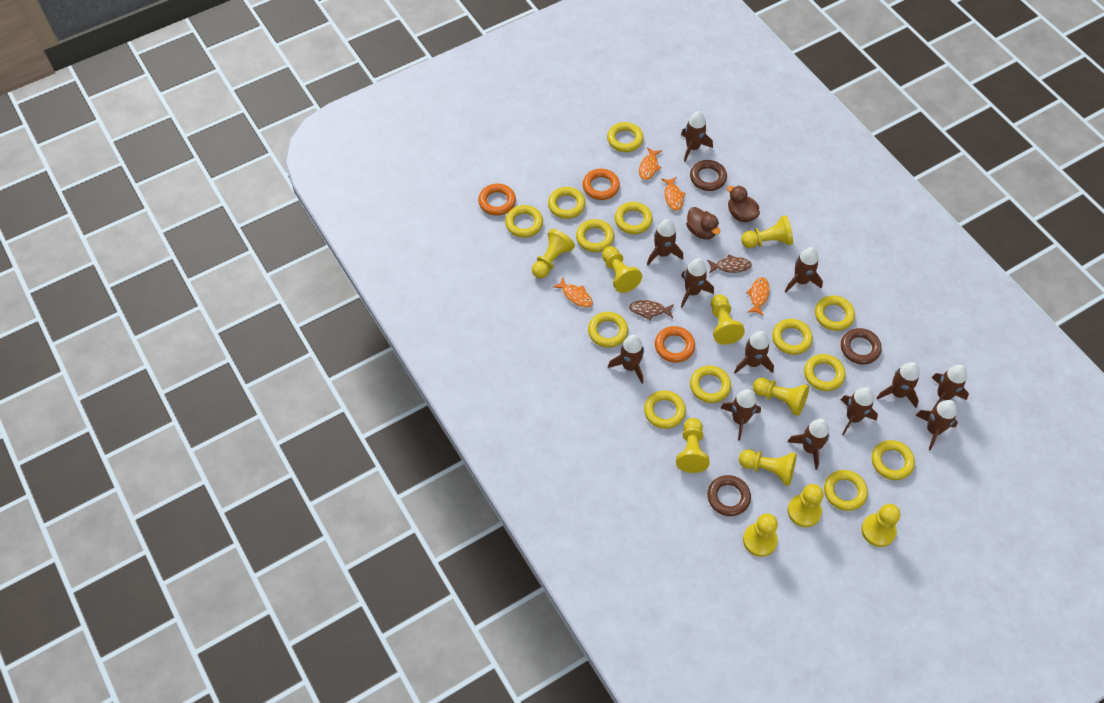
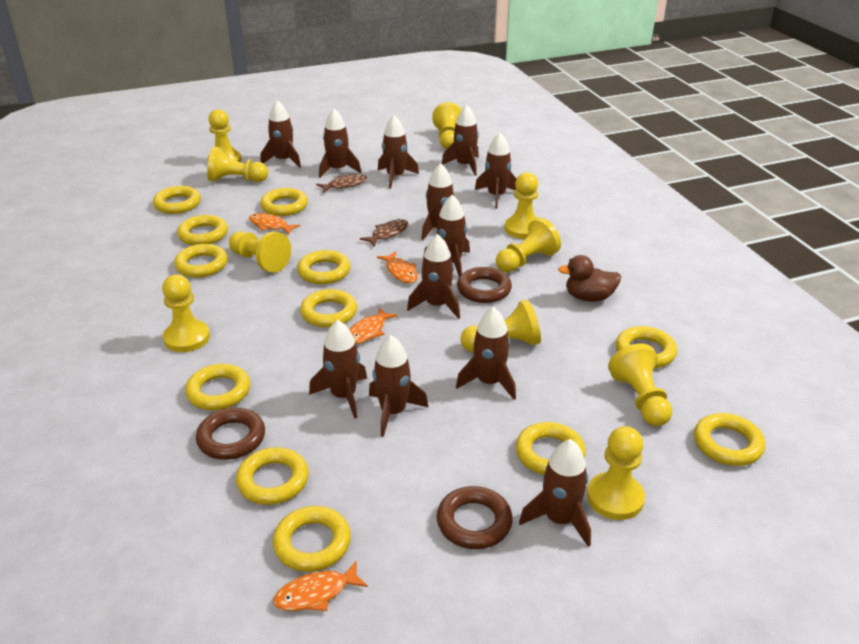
brown duck: 2 -> 1
orange ring: 3 -> 0
yellow ring: 13 -> 12

